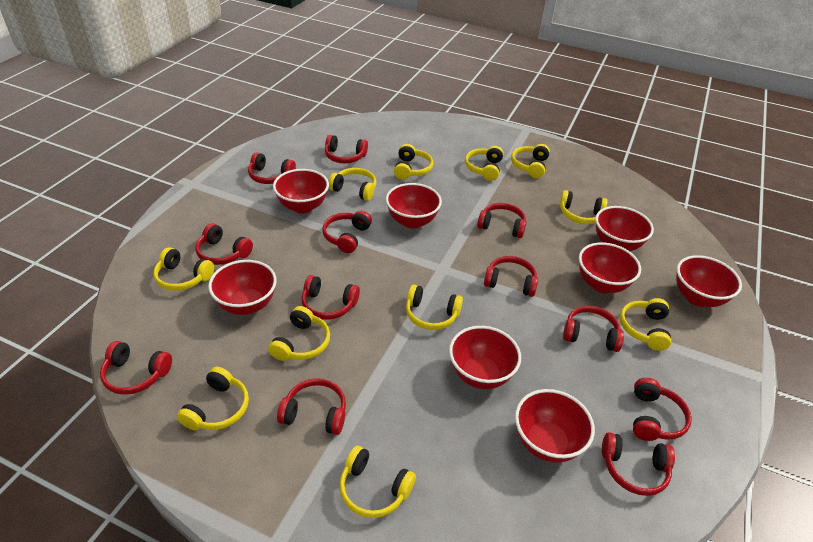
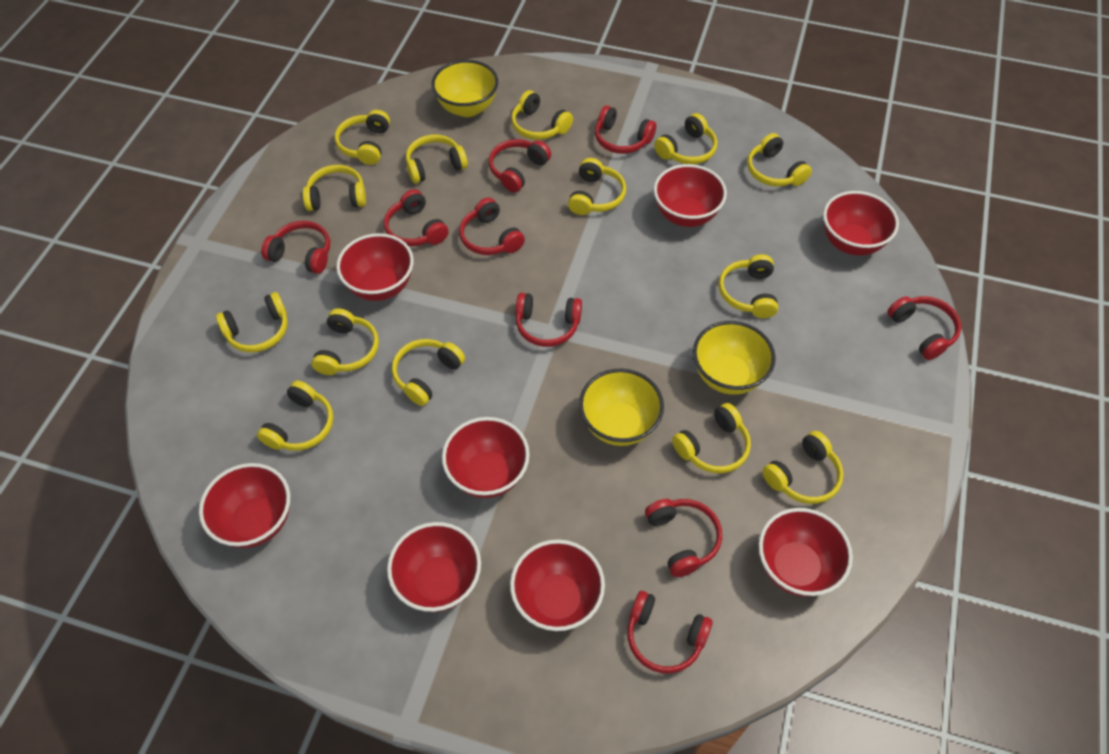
red headphones: 12 -> 9
yellow bowl: 0 -> 3
yellow headphones: 11 -> 14

